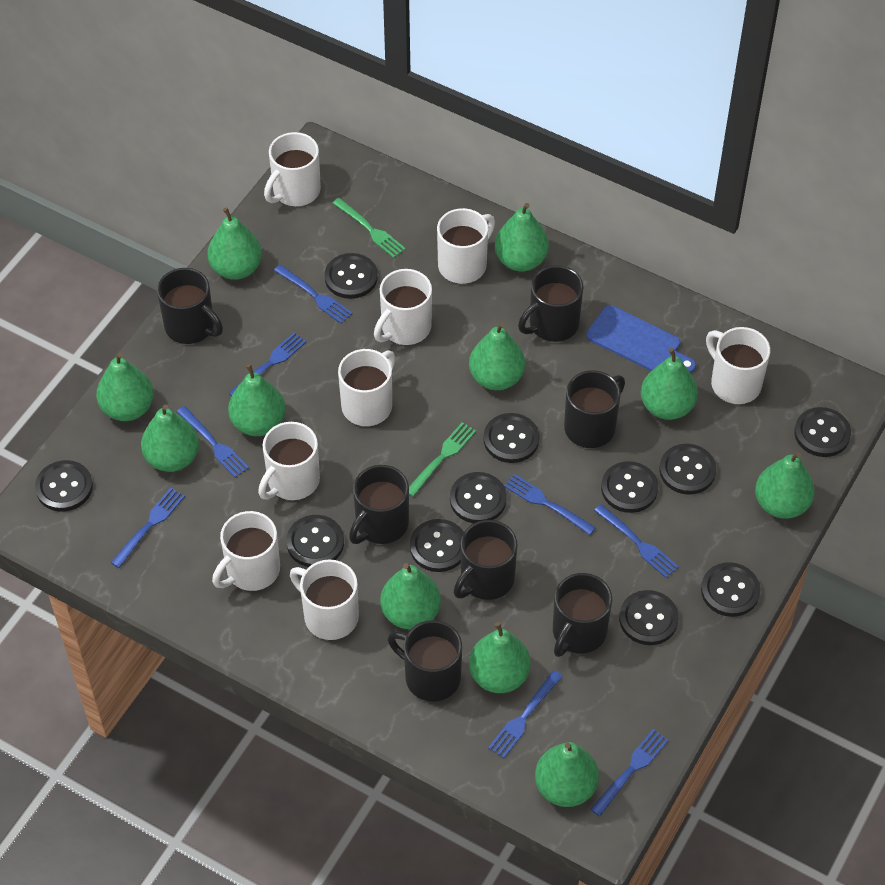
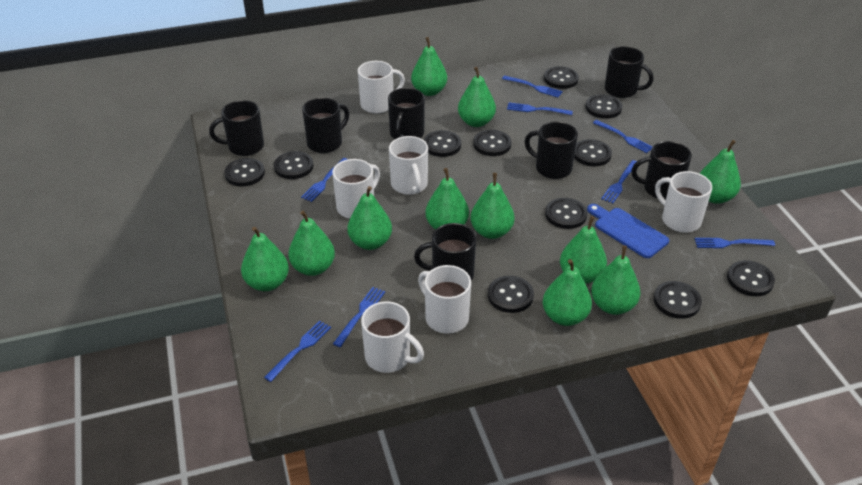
green fork: 2 -> 0
white mug: 8 -> 6

